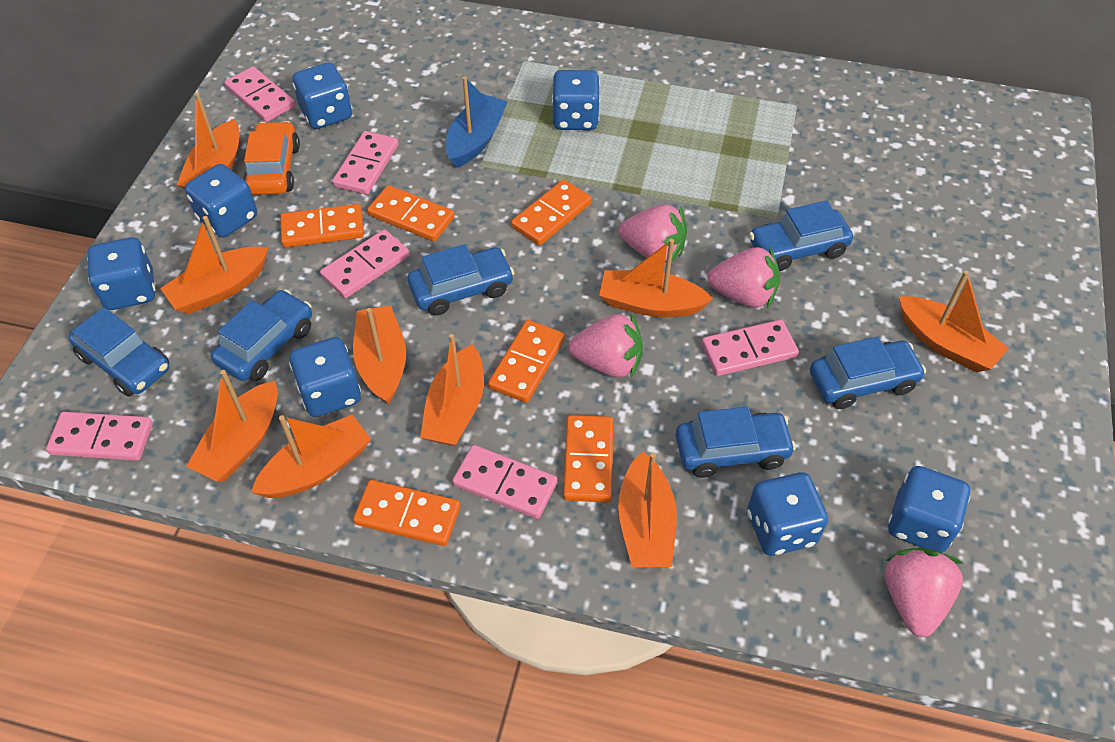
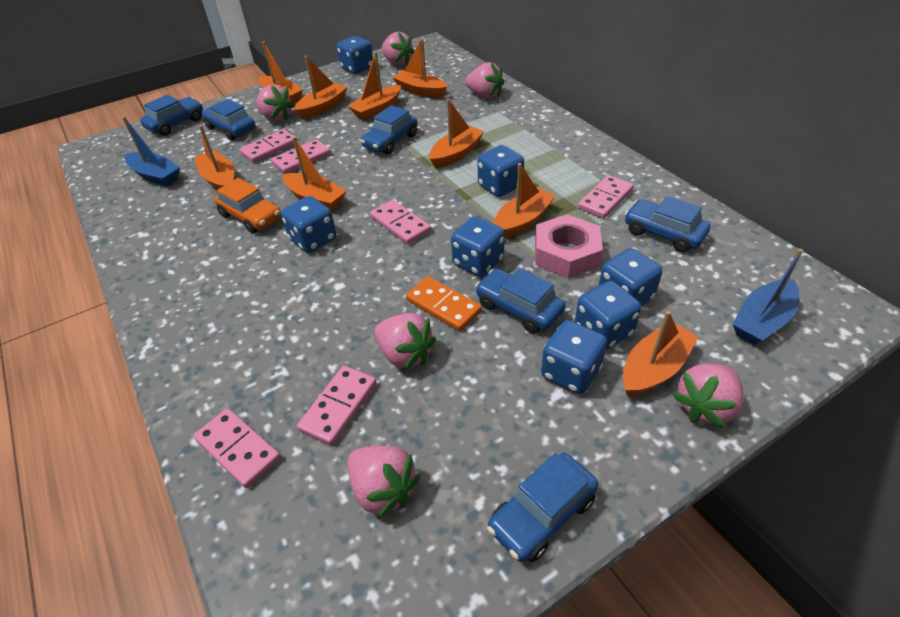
blue boat: 1 -> 2
orange domino: 6 -> 1
pink nut: 0 -> 1
pink strawberry: 4 -> 6

